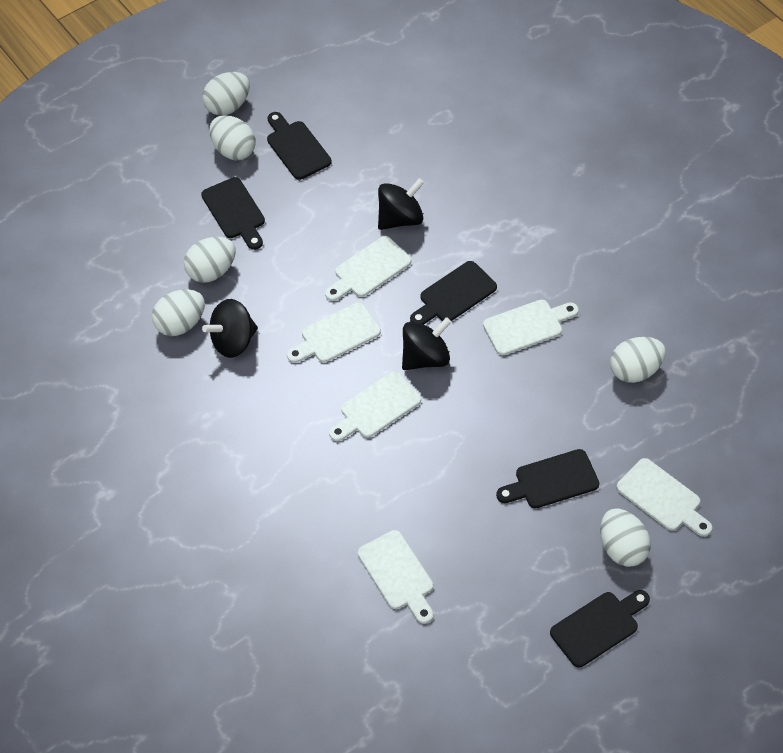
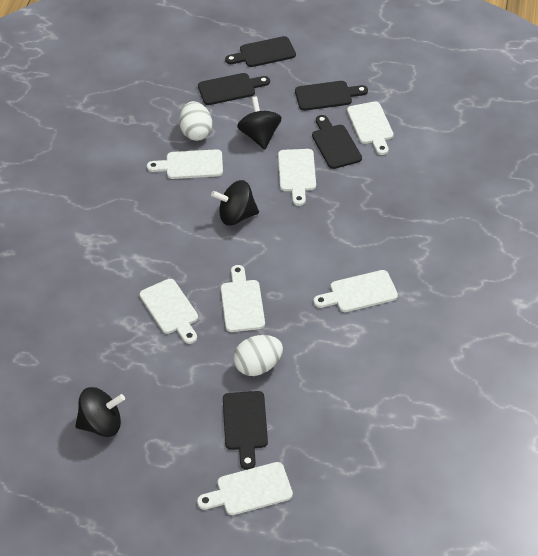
white cutting board: 6 -> 7
white egg: 6 -> 2

